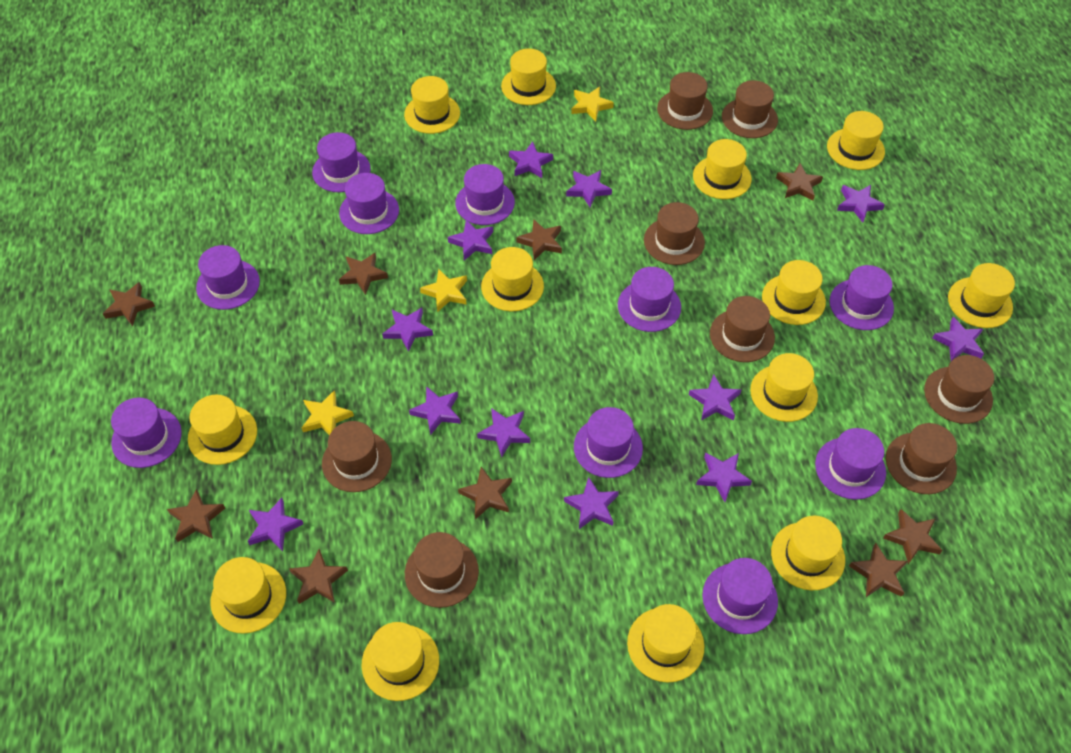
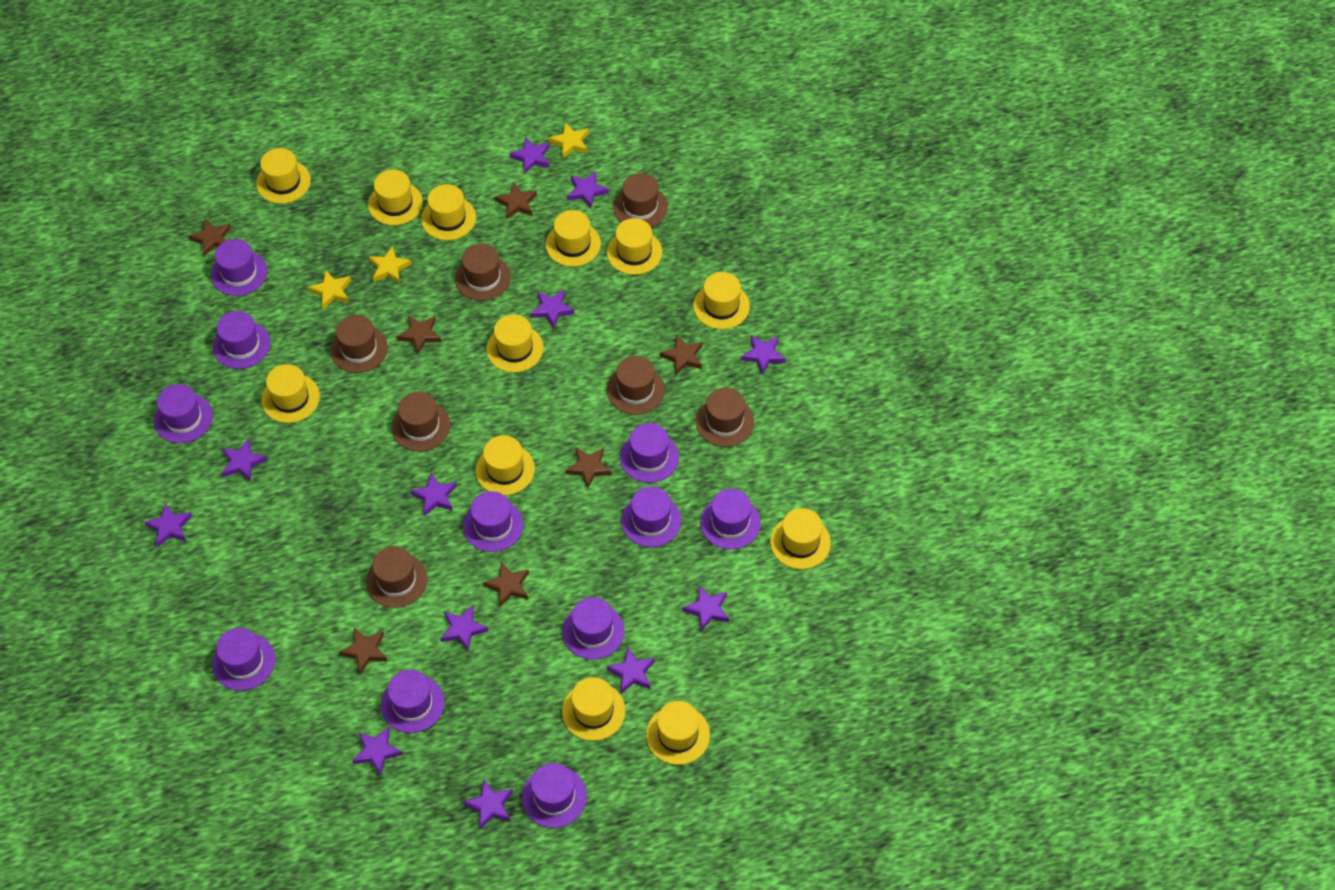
brown hat: 8 -> 7
brown star: 9 -> 7
purple hat: 10 -> 11
yellow hat: 13 -> 12

